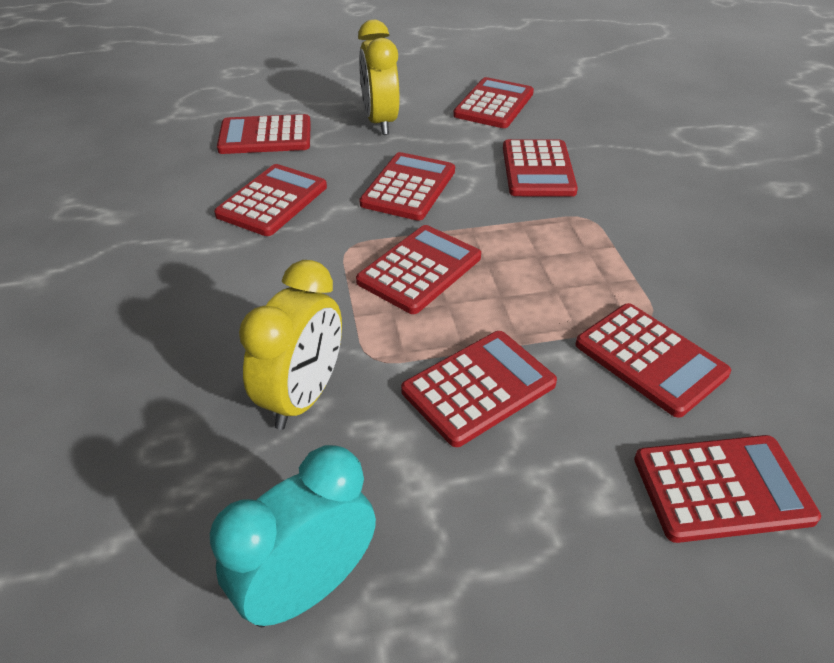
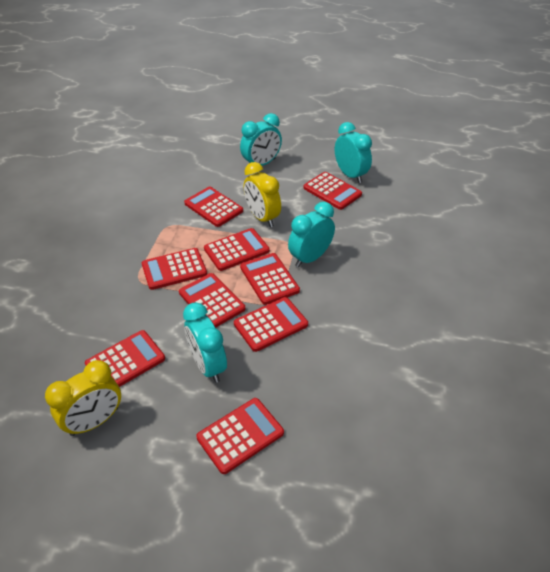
turquoise clock: 1 -> 4

